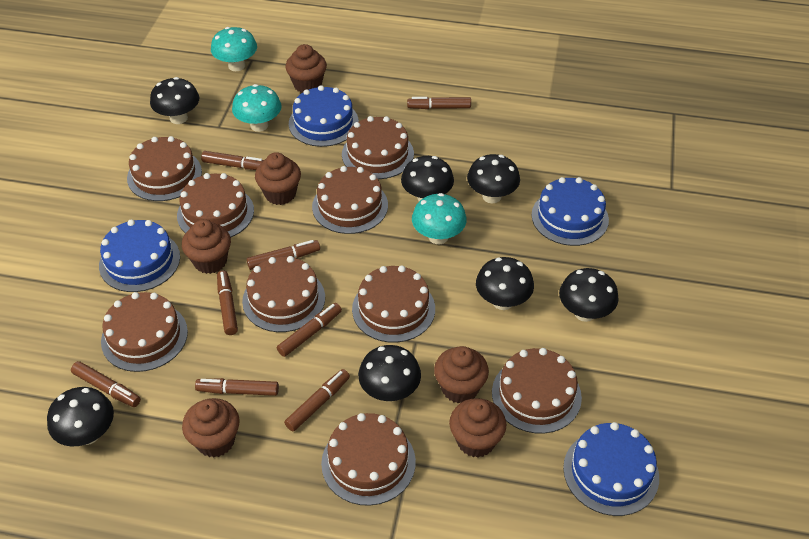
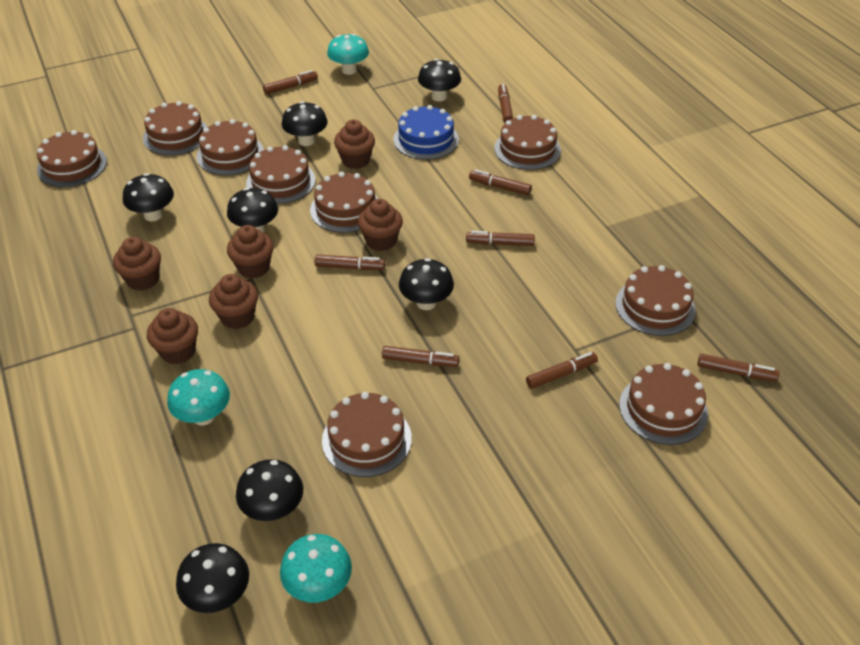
blue cake: 4 -> 1

